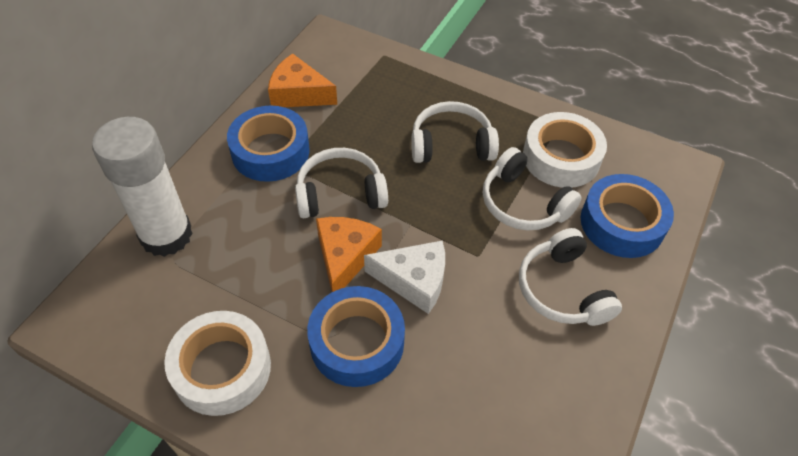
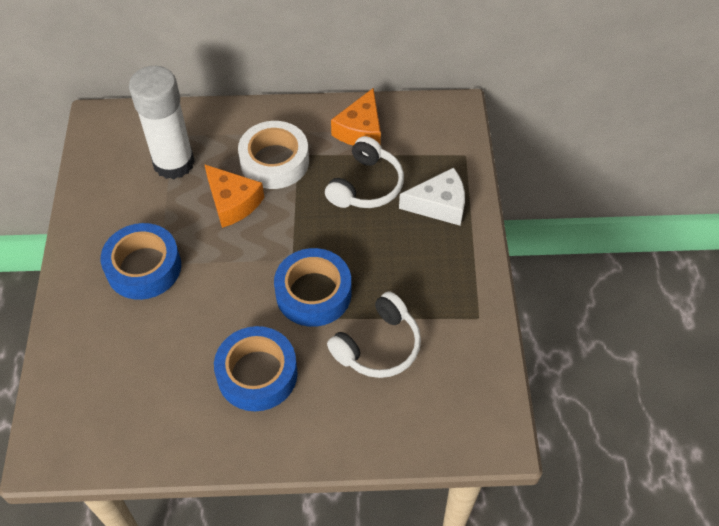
white headphones: 4 -> 2
white tape: 2 -> 1

